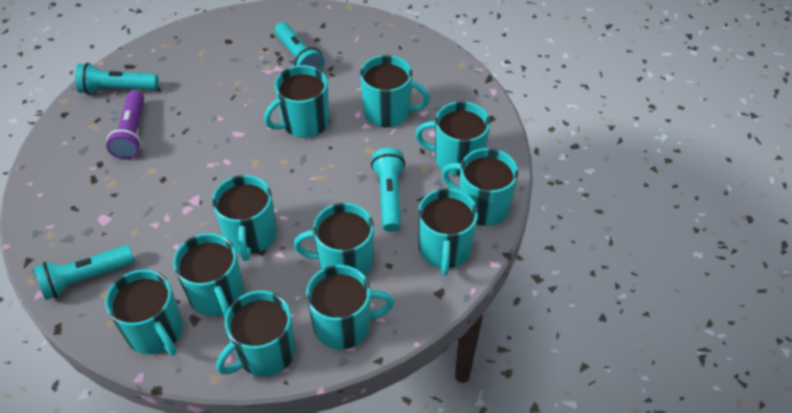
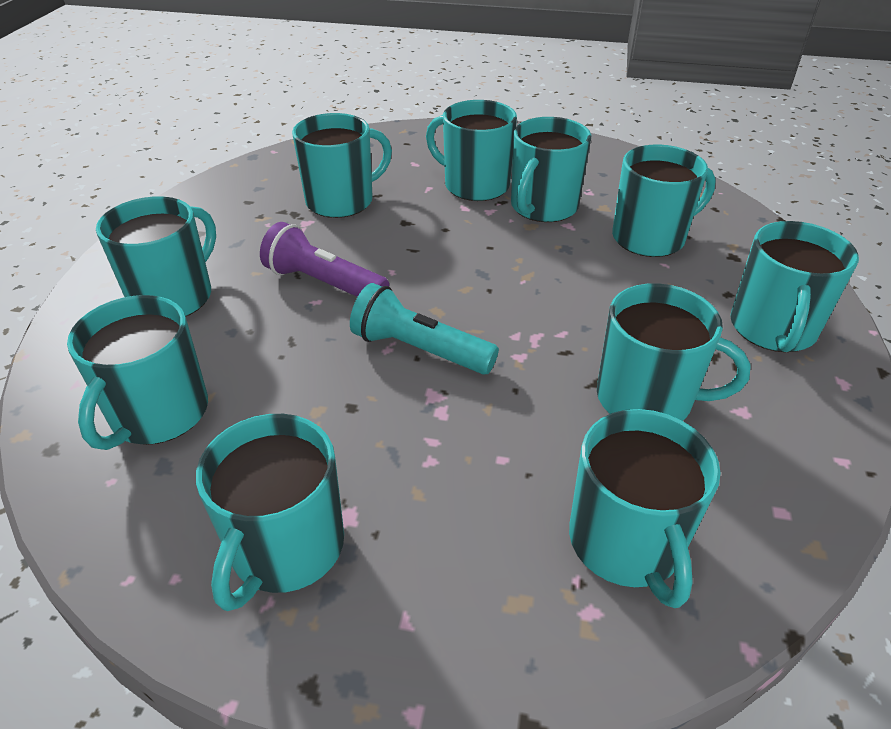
turquoise flashlight: 4 -> 1
turquoise mug: 11 -> 10

